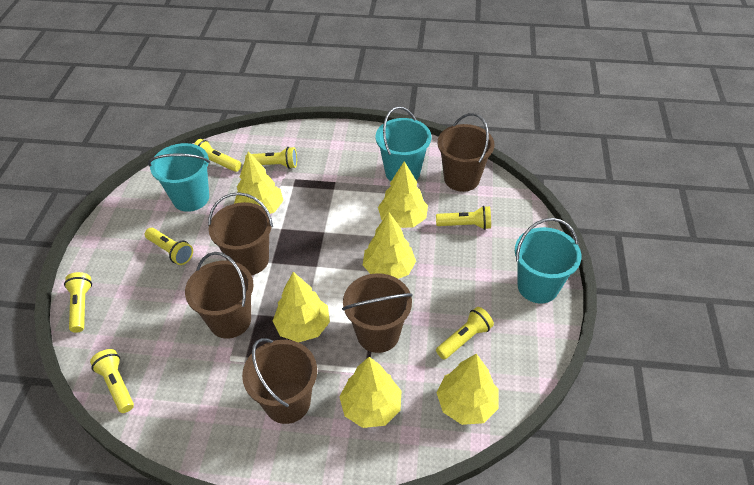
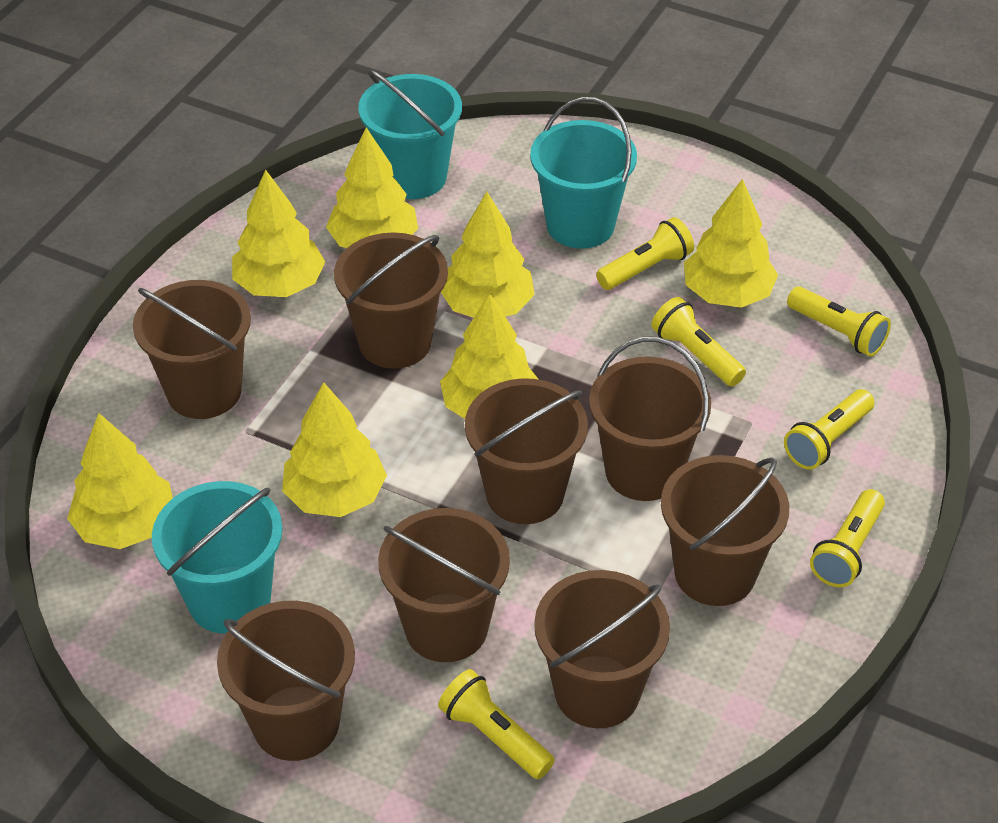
brown bucket: 5 -> 8
yellow flashlight: 7 -> 6
yellow tree: 6 -> 7

